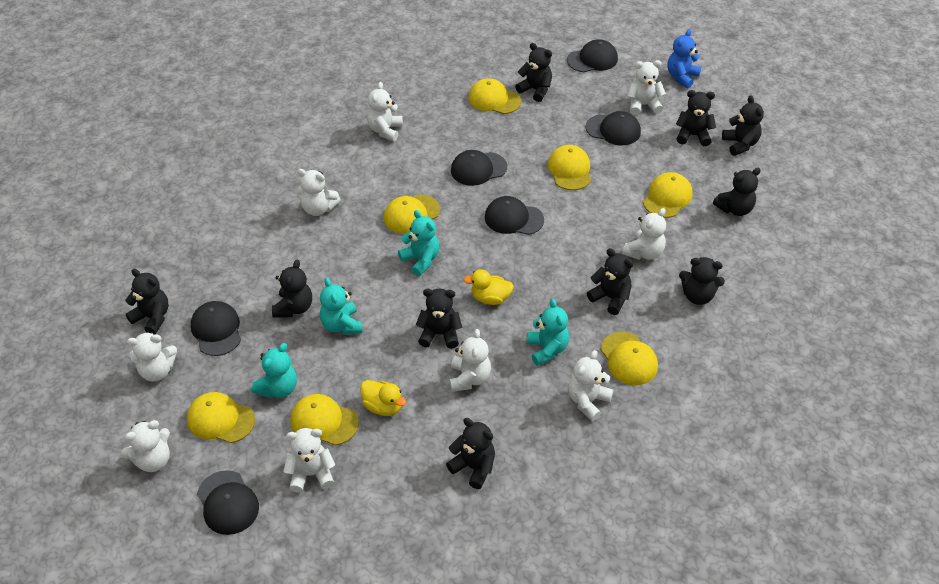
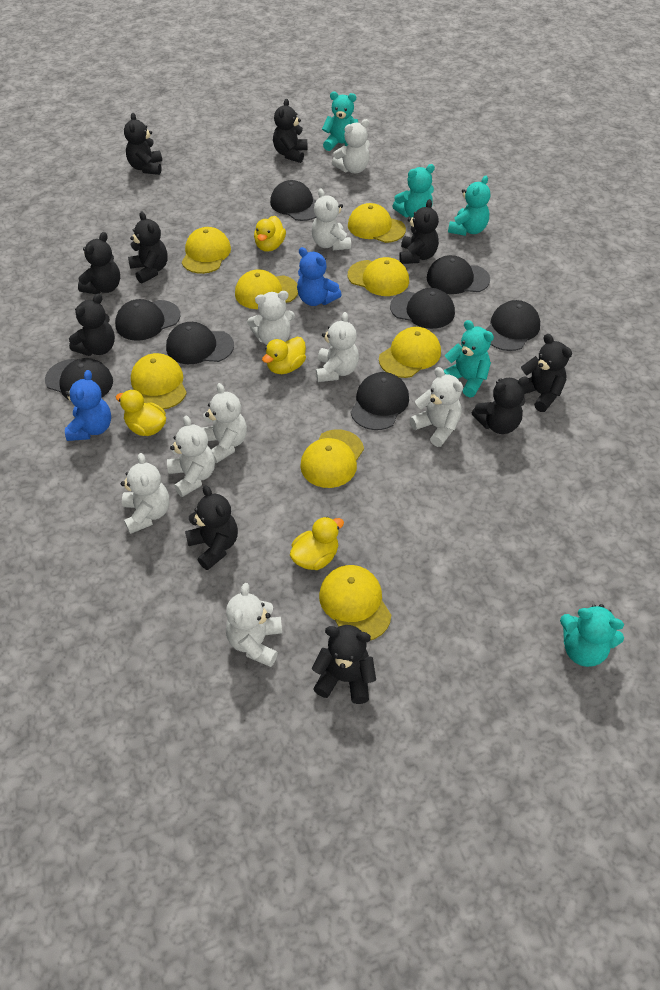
black cap: 6 -> 8
blue teddy bear: 1 -> 2
turquoise teddy bear: 4 -> 5
yellow cap: 7 -> 8
yellow duck: 2 -> 4

